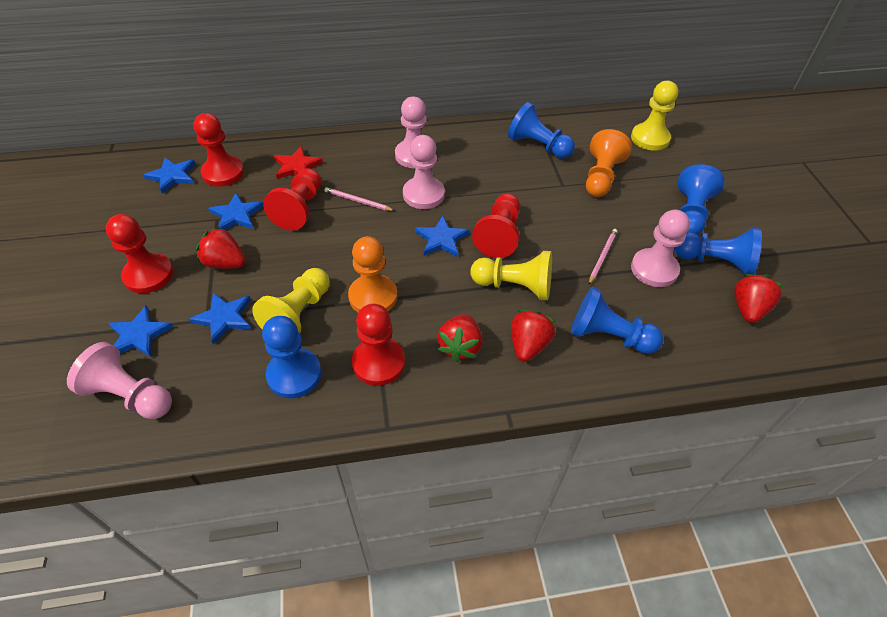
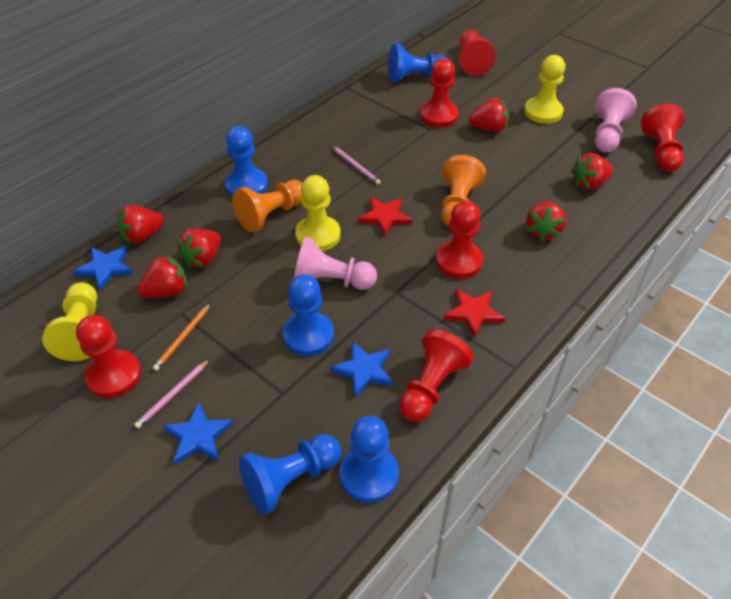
blue star: 5 -> 3
orange pencil: 0 -> 1
pink pawn: 4 -> 2
red pawn: 5 -> 6
red star: 1 -> 2
red strawberry: 4 -> 6

